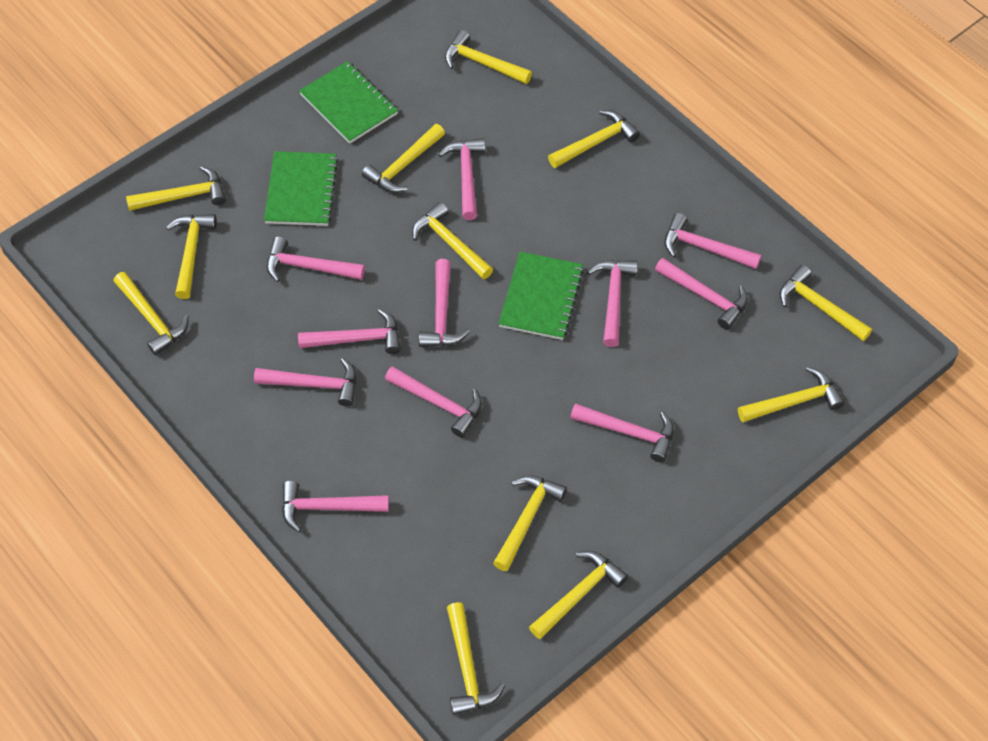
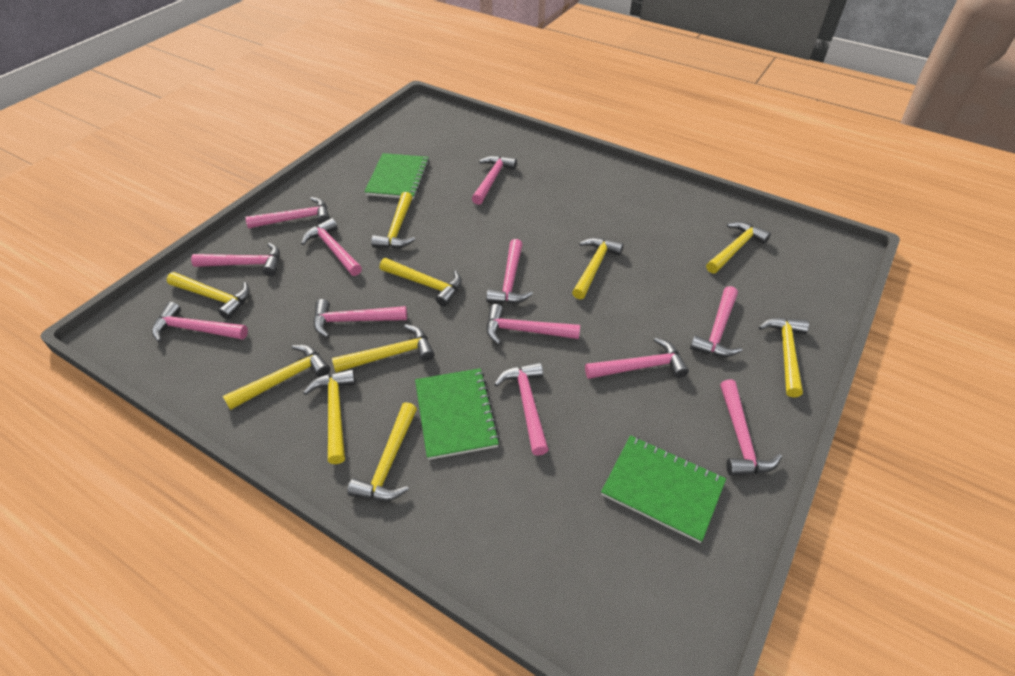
pink hammer: 11 -> 12
yellow hammer: 12 -> 10

